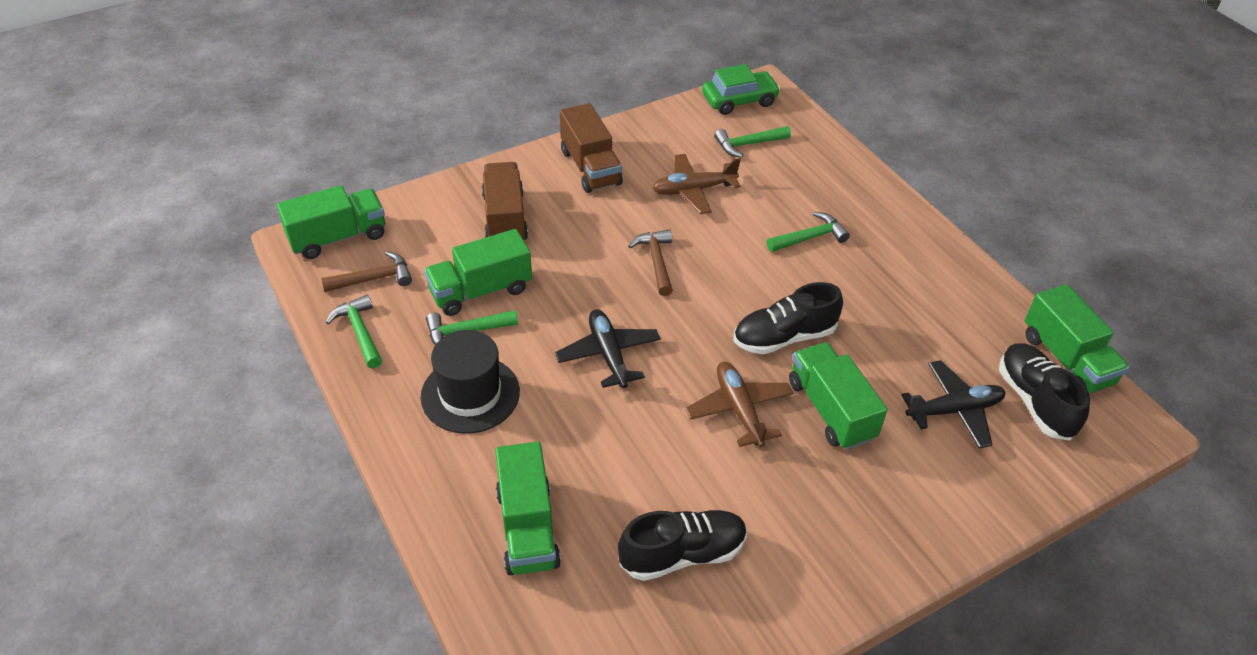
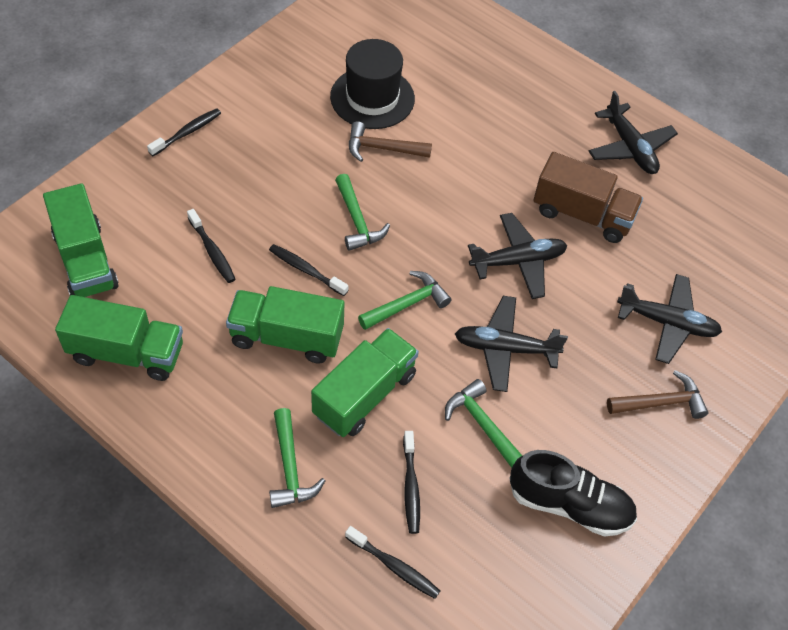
black plane: 2 -> 4
black shoe: 3 -> 1
black toothbrush: 0 -> 5
brown plane: 2 -> 0
brown truck: 2 -> 1
green car: 1 -> 0
green truck: 5 -> 4

